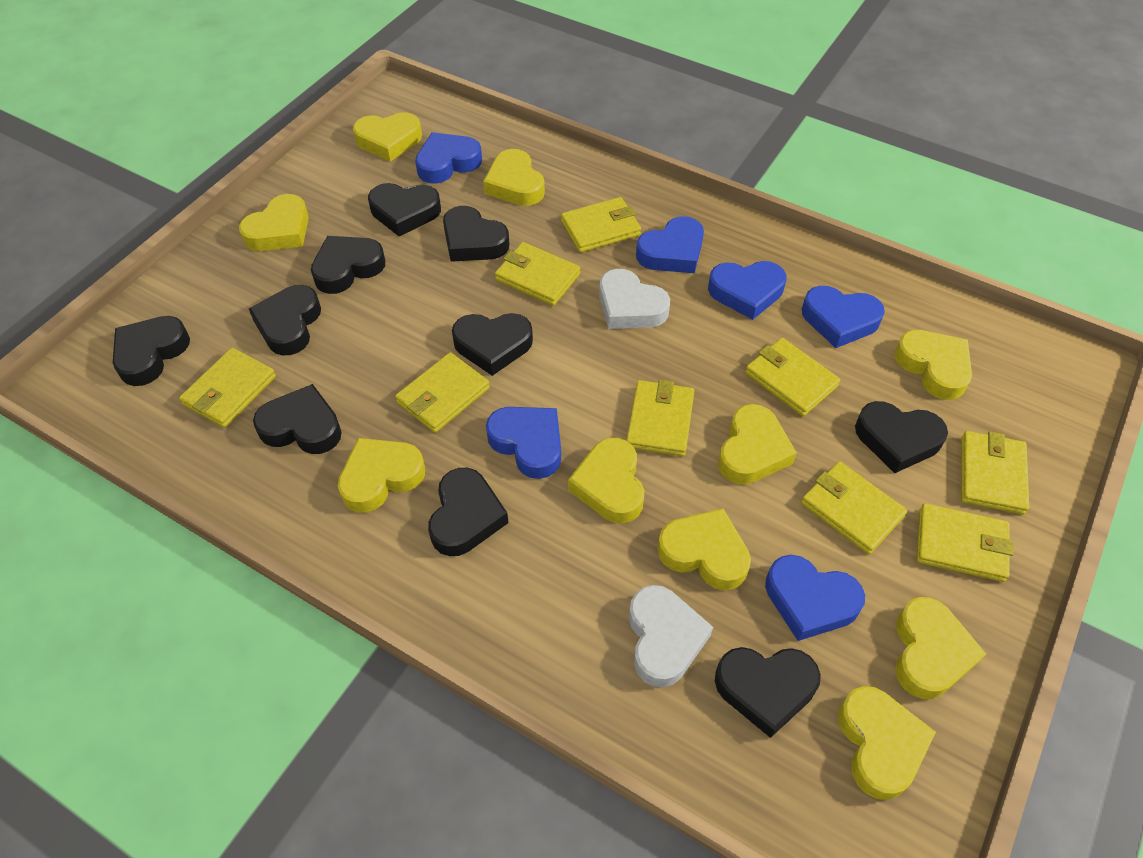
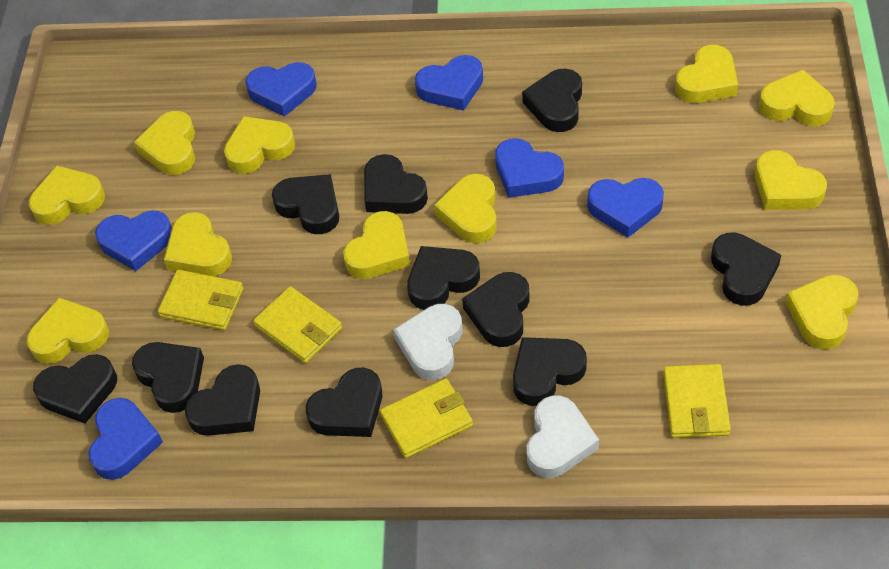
black heart: 10 -> 11
yellow heart: 10 -> 11
yellow wallet: 9 -> 4

